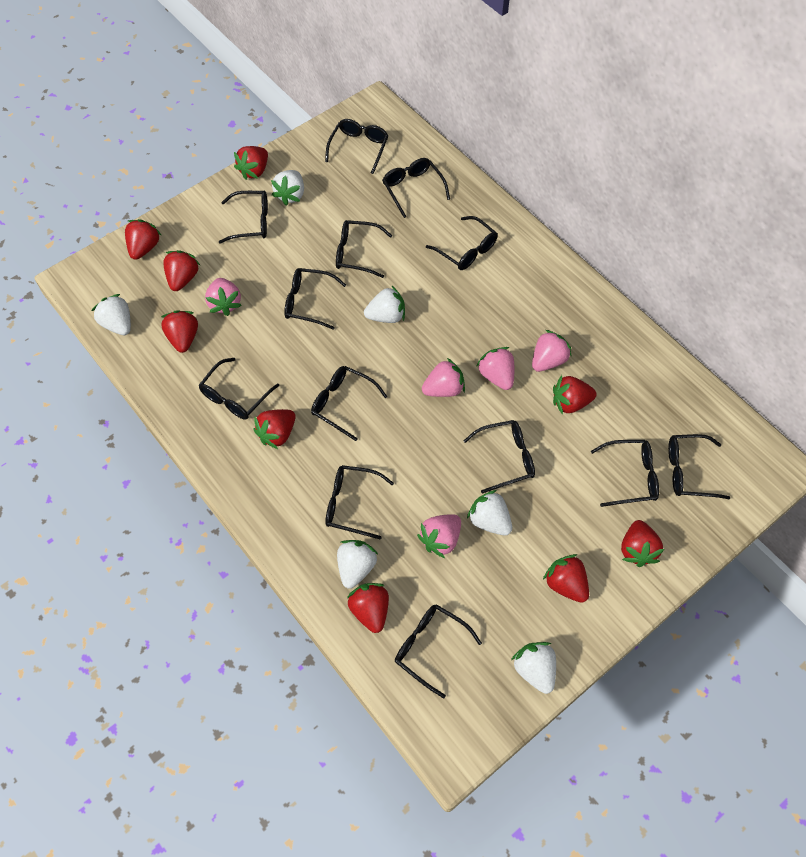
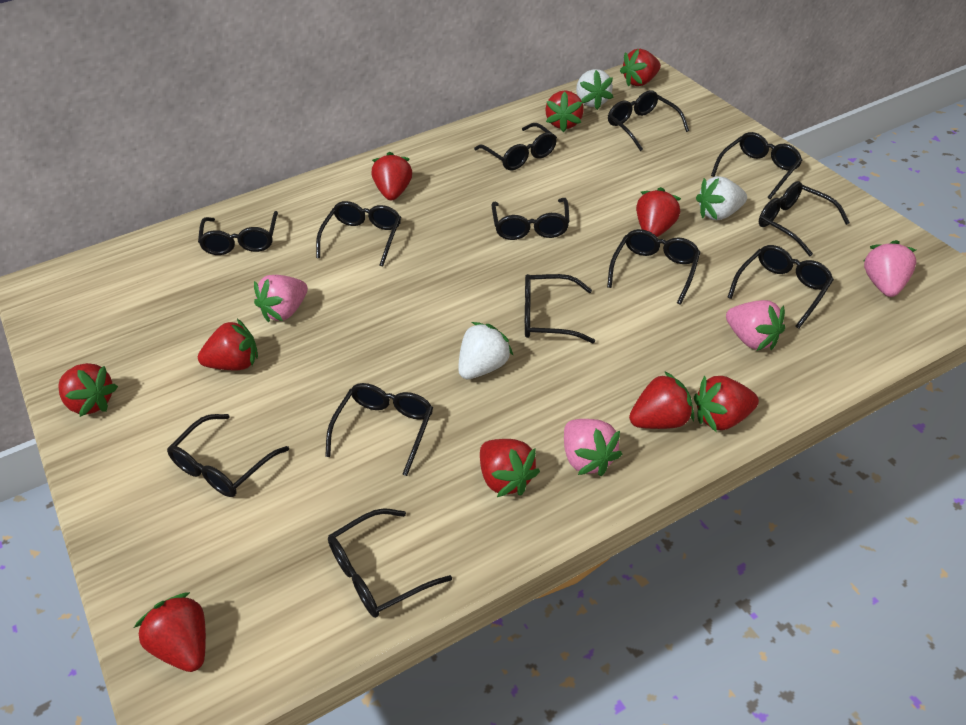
pink strawberry: 5 -> 4
red strawberry: 9 -> 10
white strawberry: 6 -> 3

